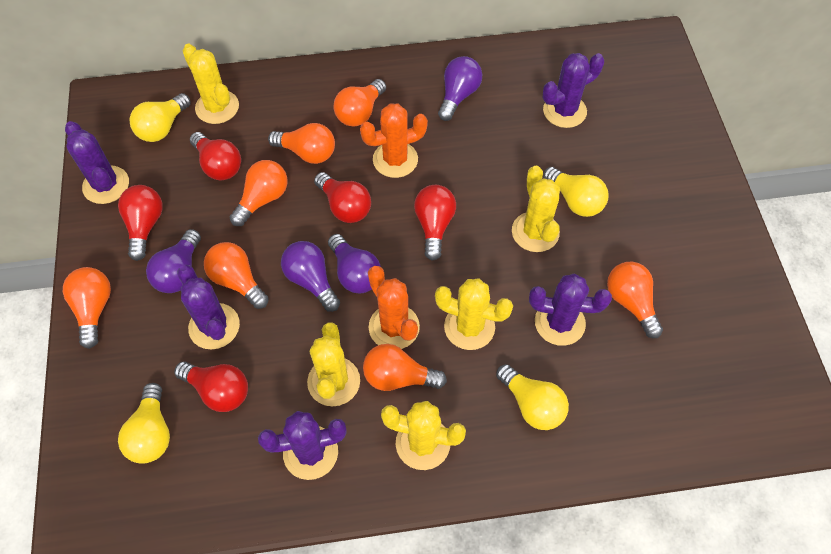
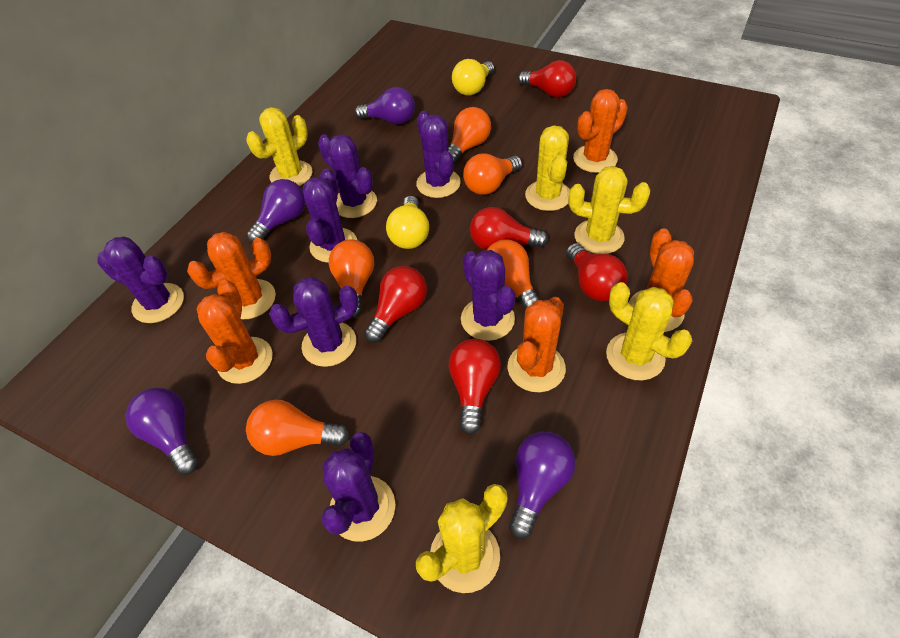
orange cactus: 2 -> 5
orange light bulb: 7 -> 5
purple cactus: 5 -> 7
yellow light bulb: 4 -> 2

